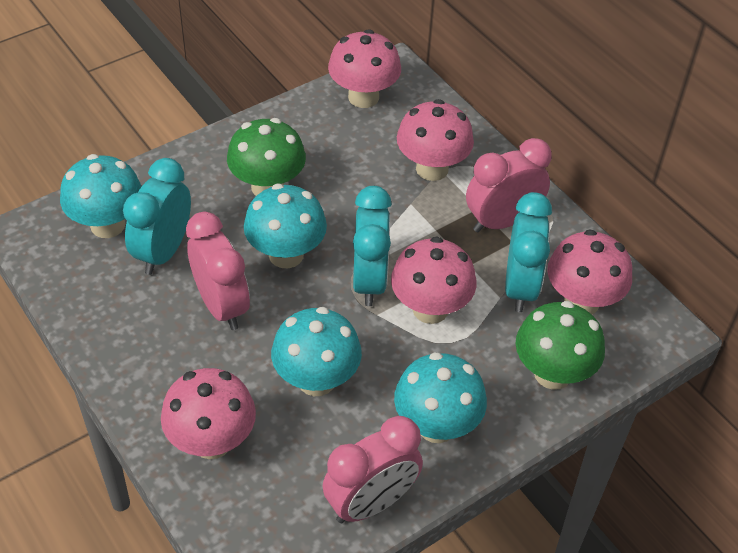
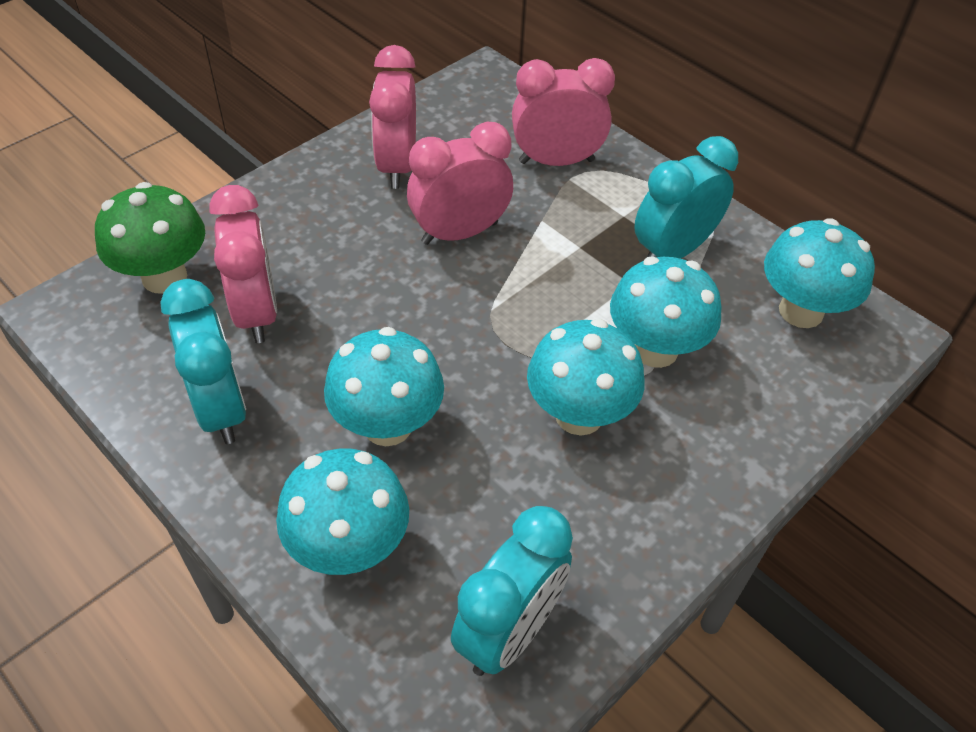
green mushroom: 2 -> 1
pink clock: 3 -> 4
pink mushroom: 5 -> 0
turquoise mushroom: 4 -> 5

